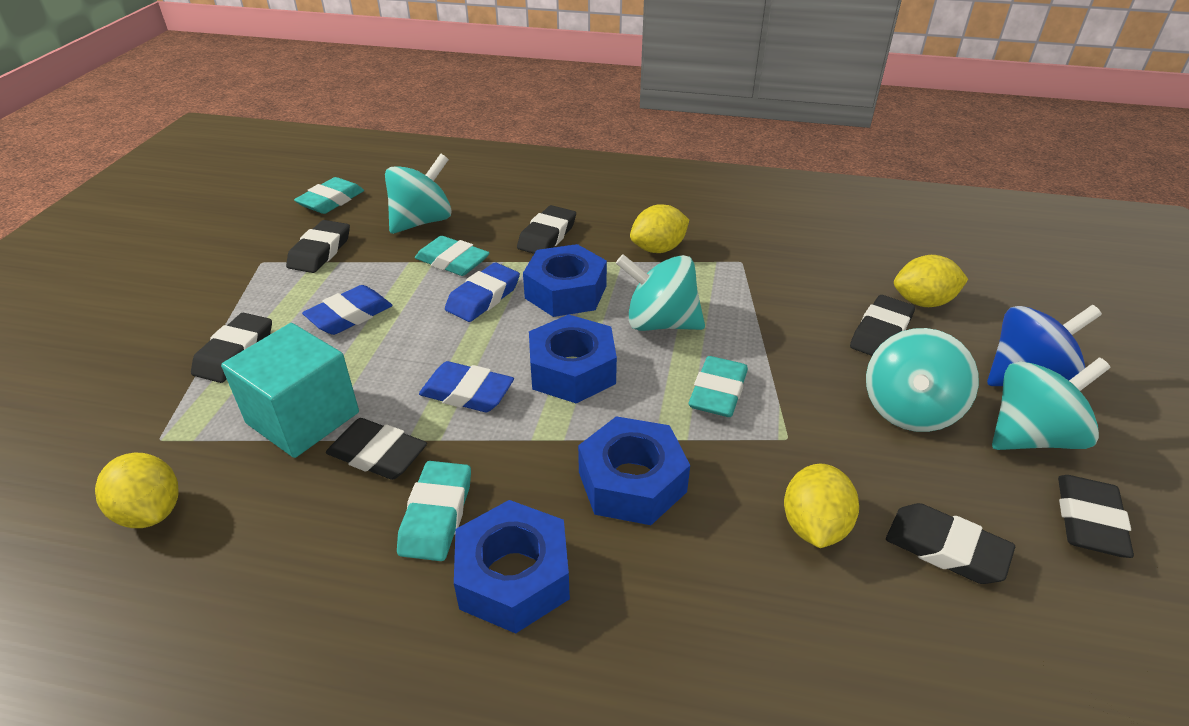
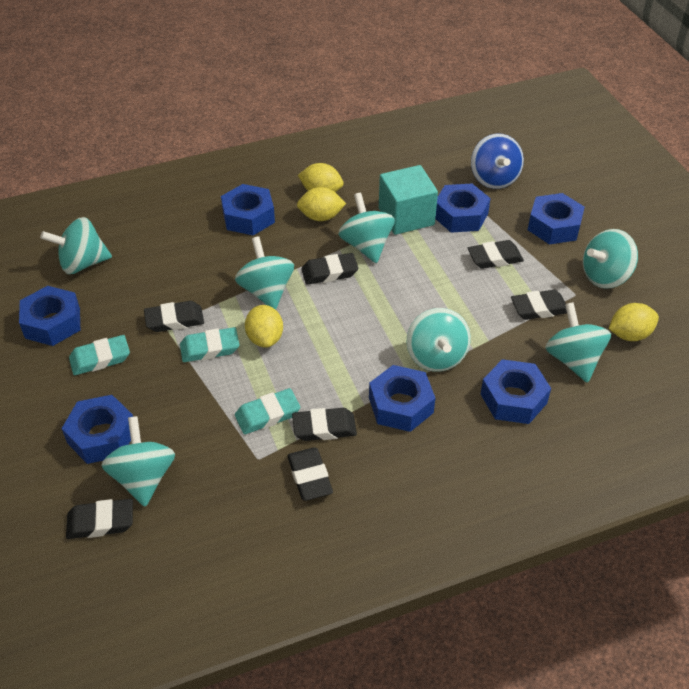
blue eraser: 3 -> 0
blue nut: 4 -> 7
turquoise eraser: 4 -> 3
turquoise spinning top: 4 -> 7

